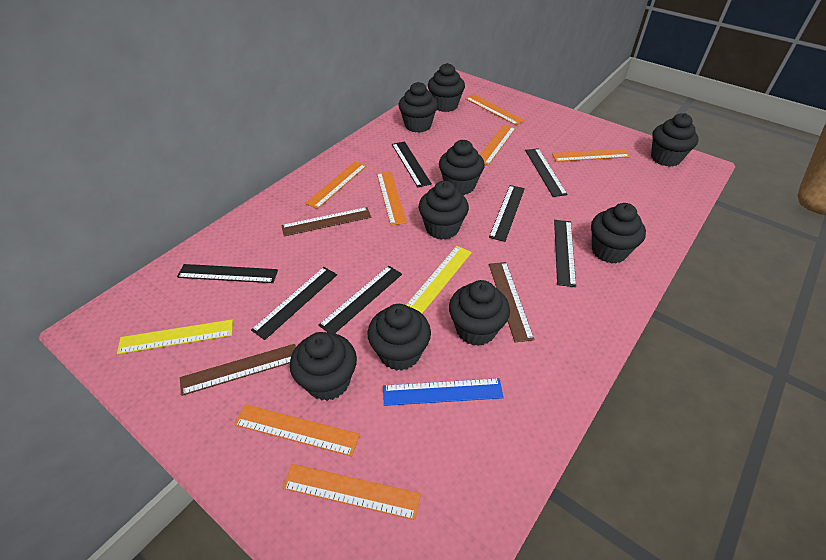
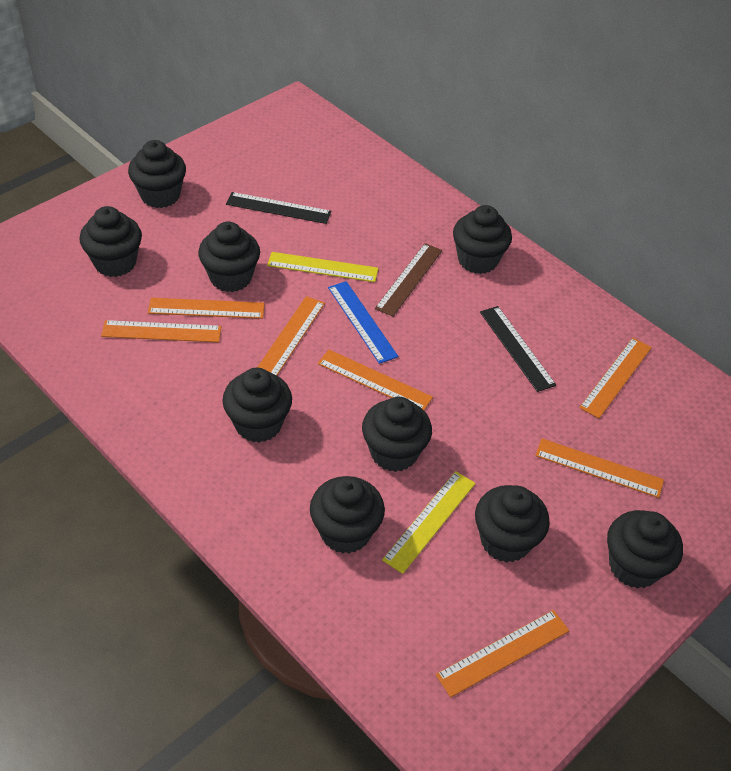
black ruler: 7 -> 2
brown ruler: 3 -> 1

